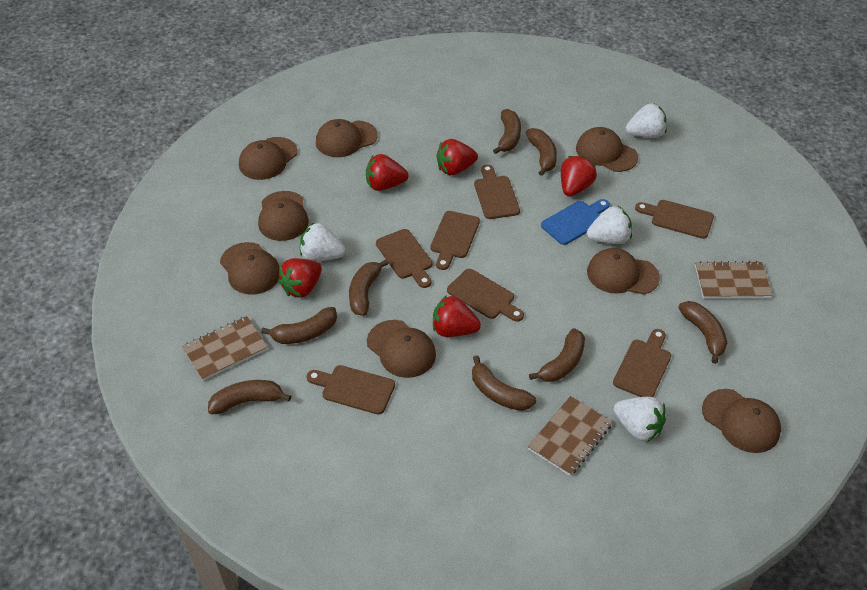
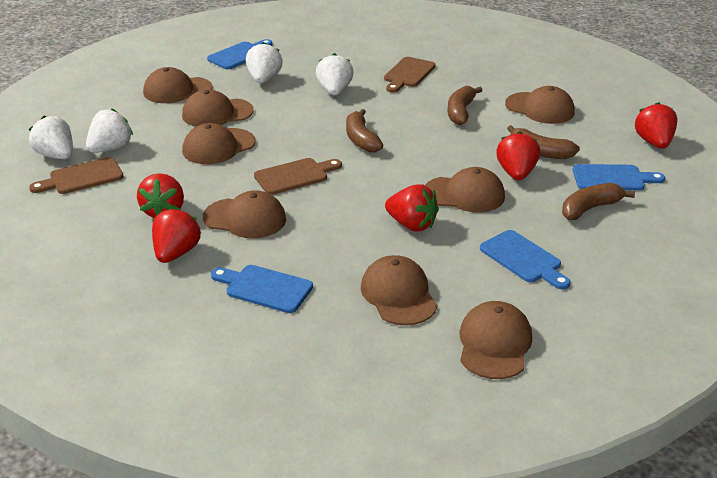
blue cutting board: 1 -> 4
brown banana: 8 -> 4
brown cutting board: 7 -> 3
brown notebook: 3 -> 0

